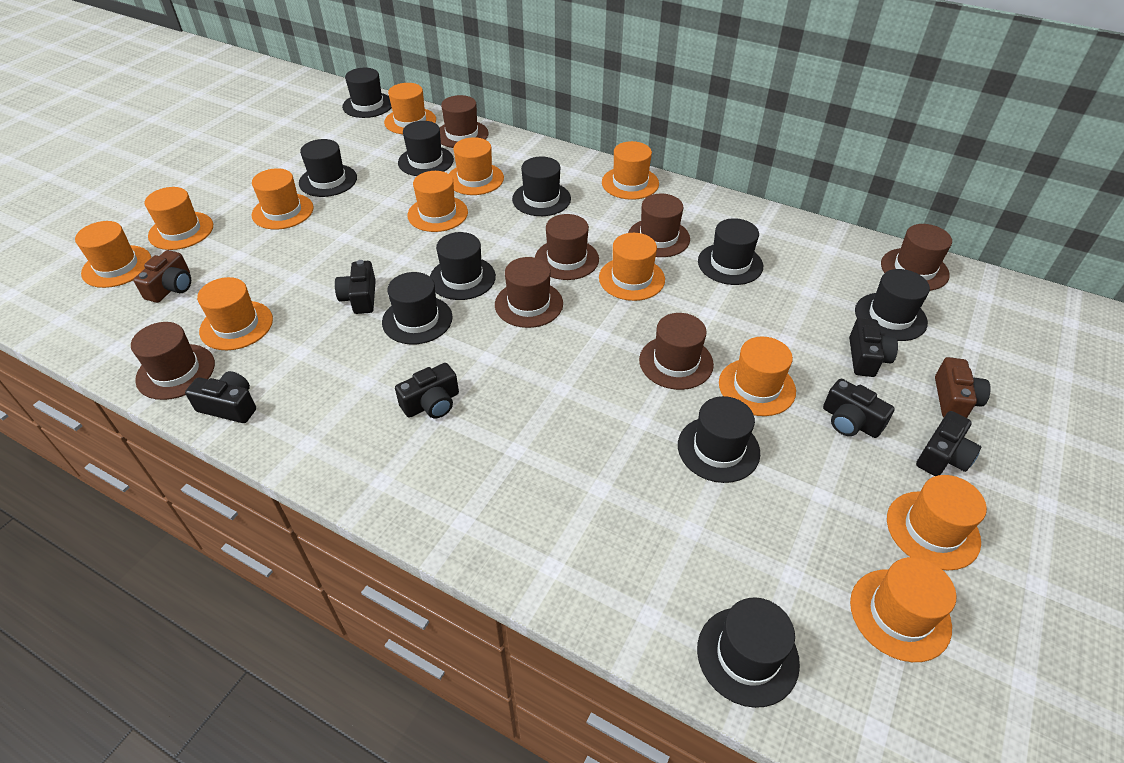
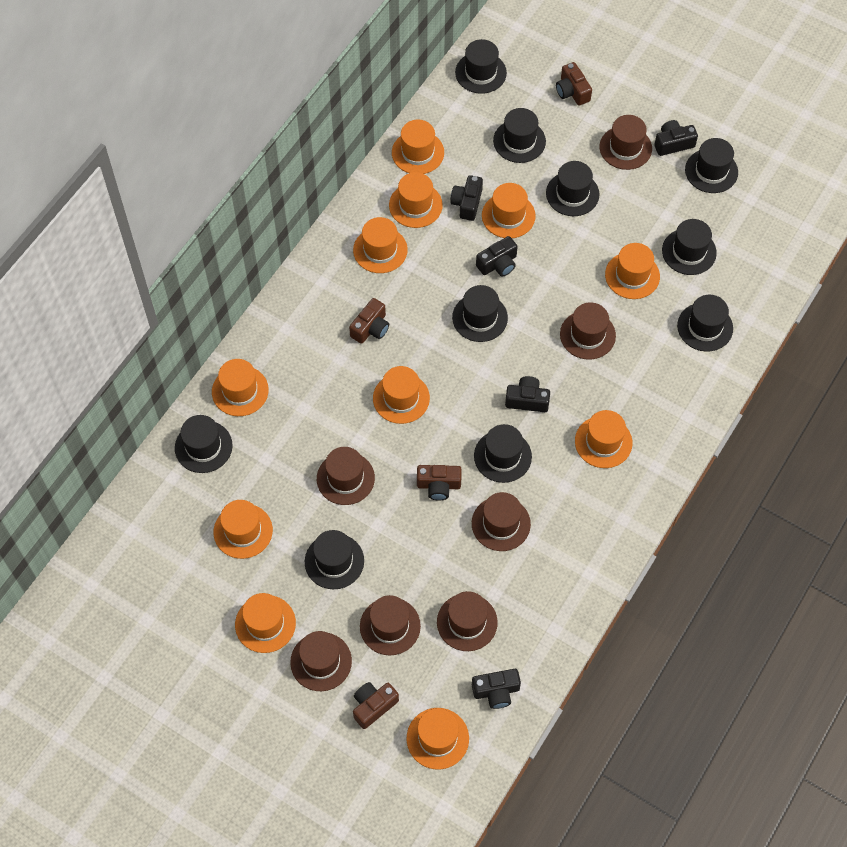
black camera: 6 -> 5
brown camera: 2 -> 4
orange hat: 12 -> 11

